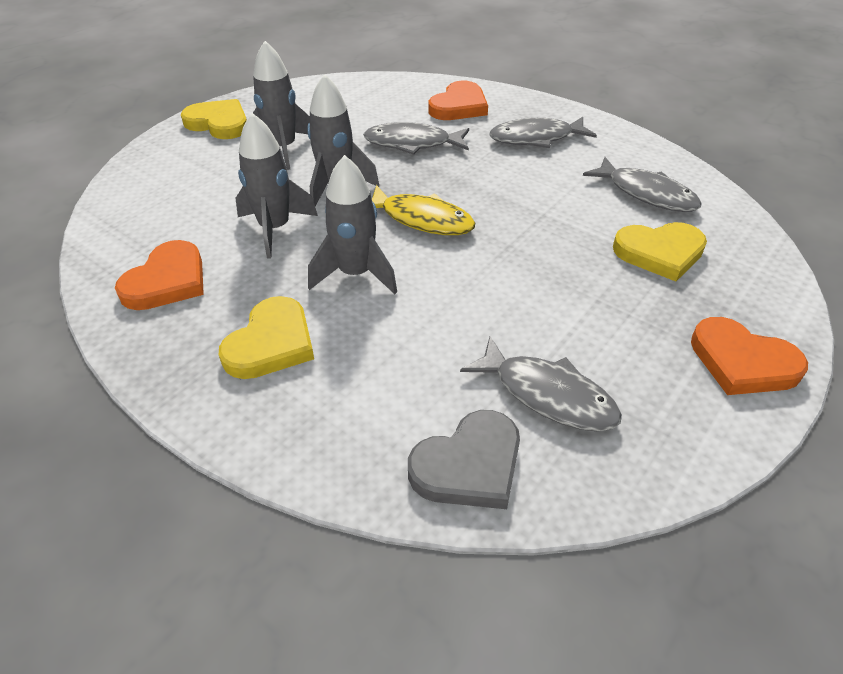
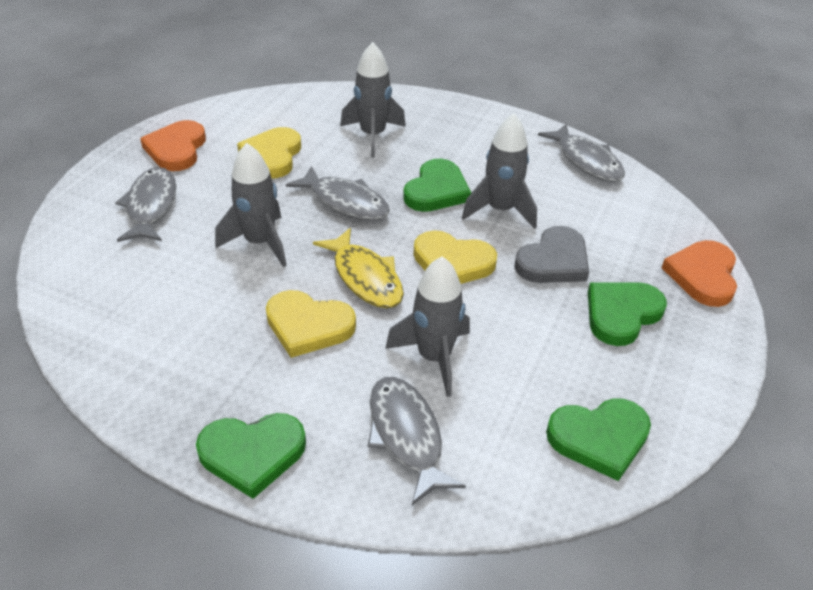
green heart: 0 -> 4
orange heart: 3 -> 2

